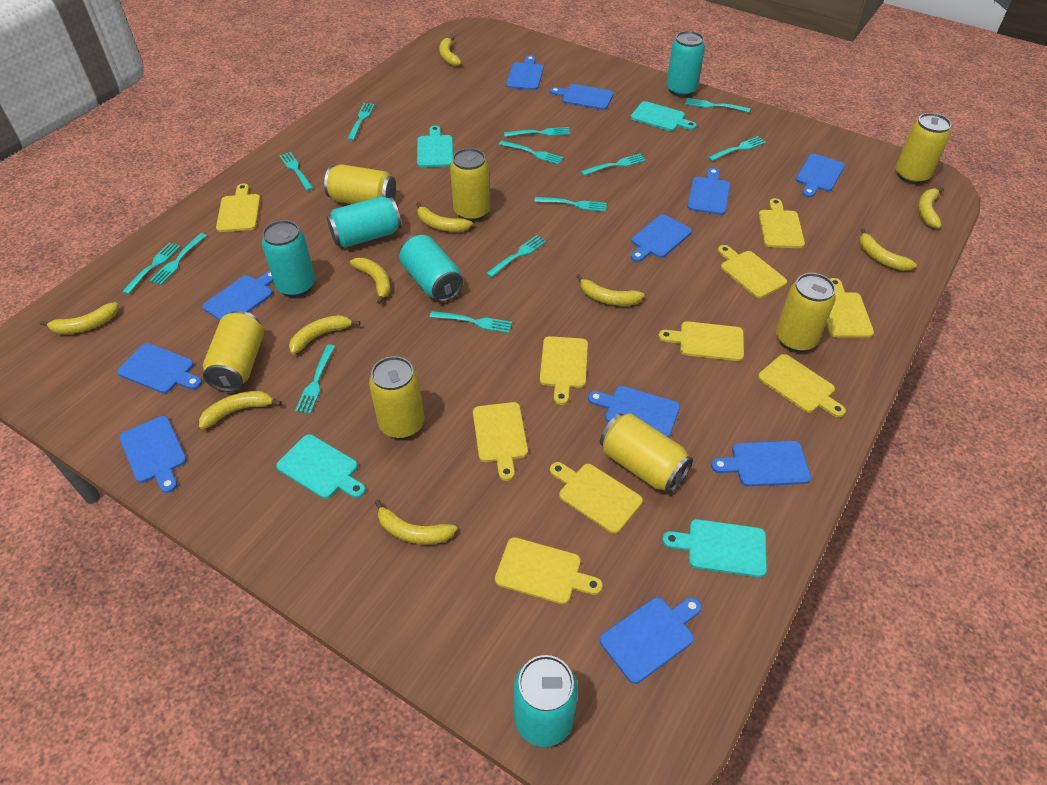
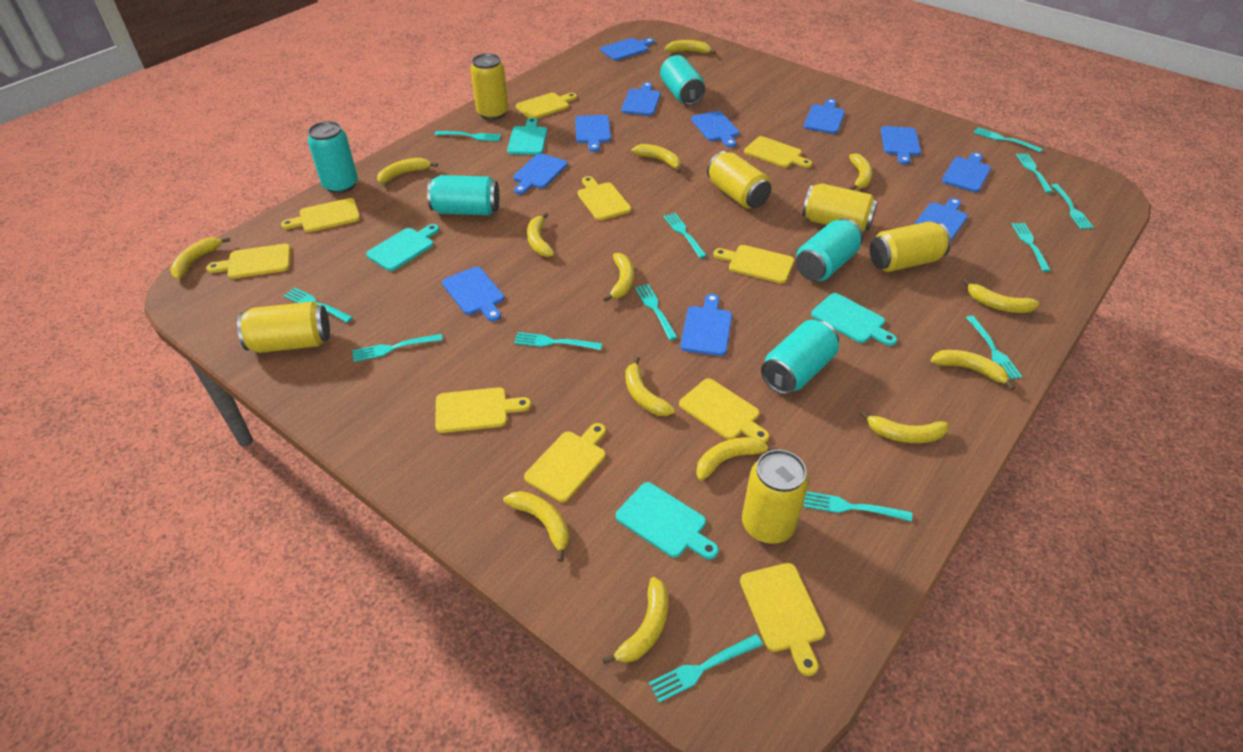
yellow banana: 10 -> 14
yellow can: 7 -> 6

